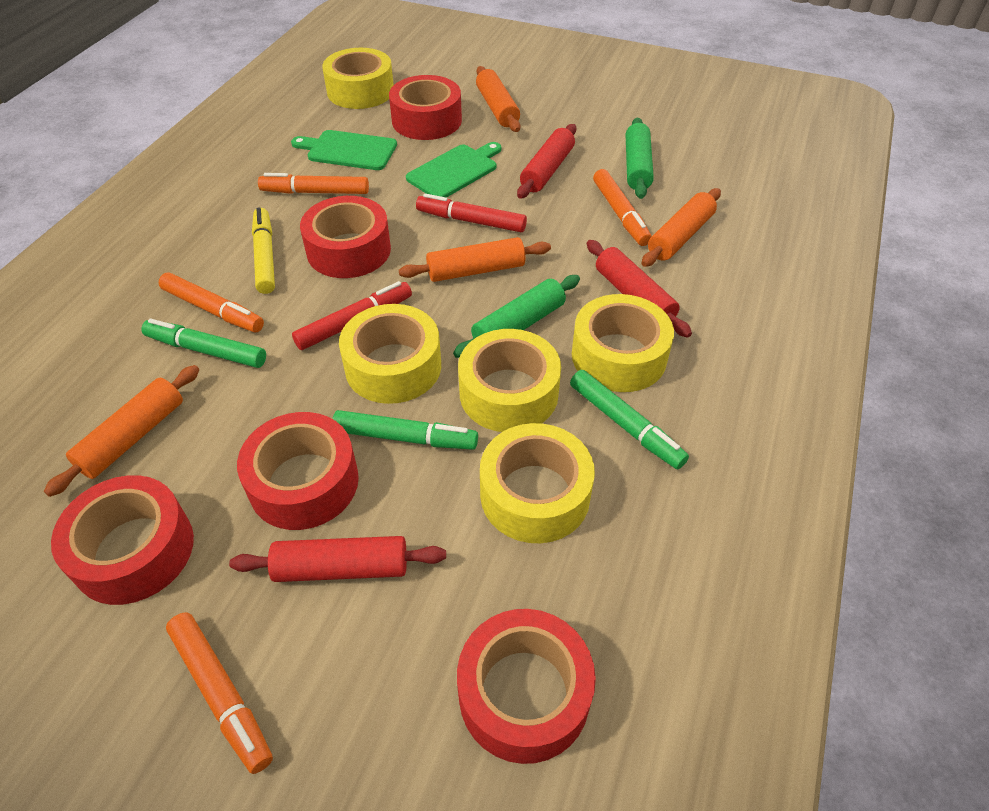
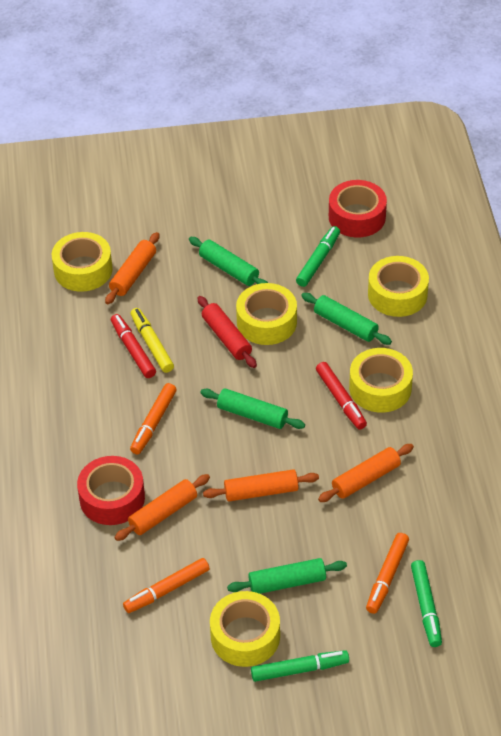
green cutting board: 2 -> 0
green rolling pin: 2 -> 4
orange marker: 4 -> 3
red rolling pin: 3 -> 1
red tape: 5 -> 2

